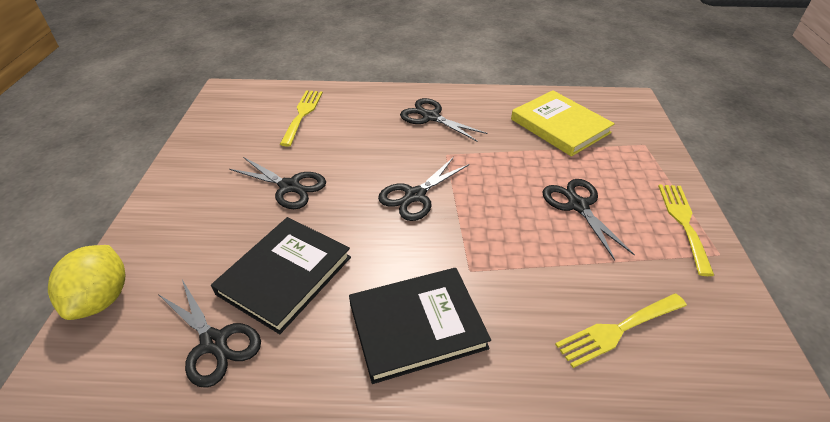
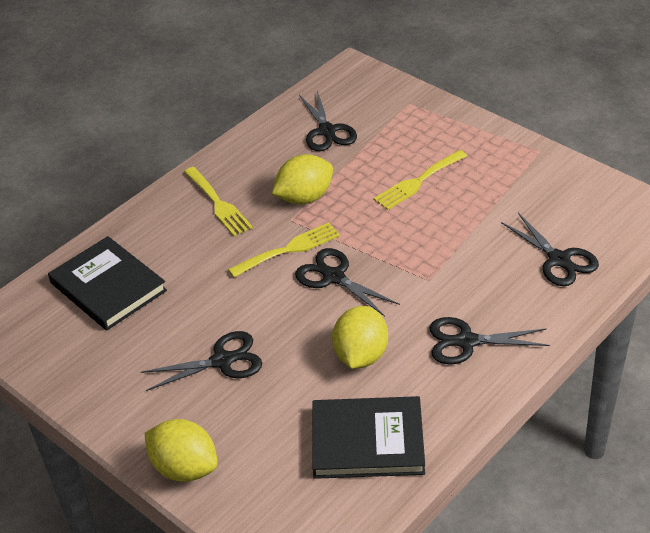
yellow book: 1 -> 0
yellow lemon: 1 -> 3

